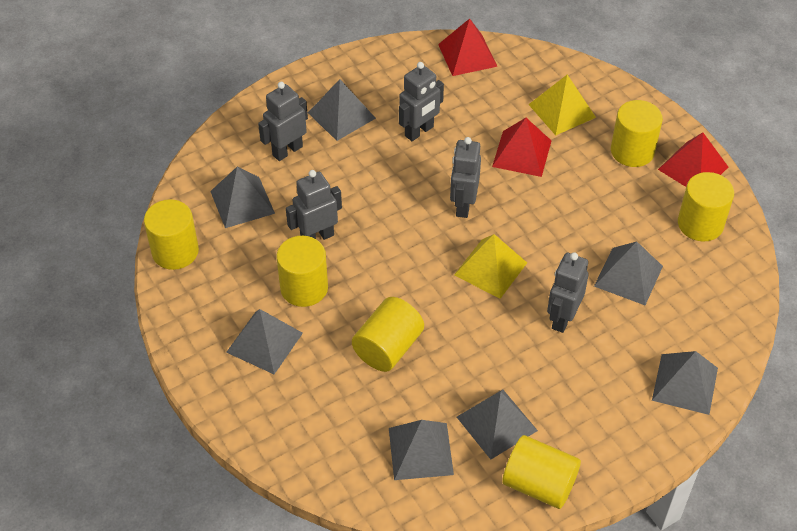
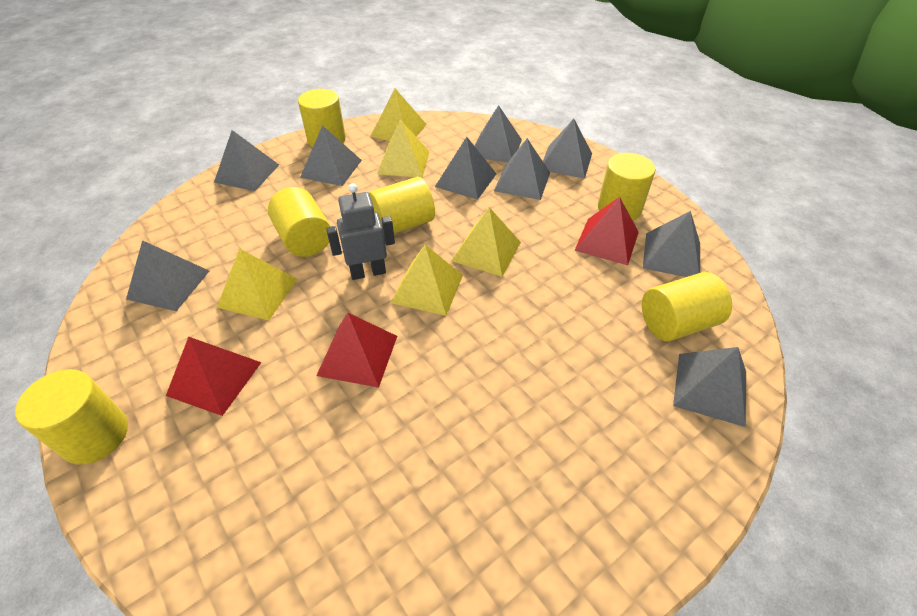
grey pyramid: 7 -> 9
grey robot: 5 -> 1
yellow pyramid: 2 -> 5

